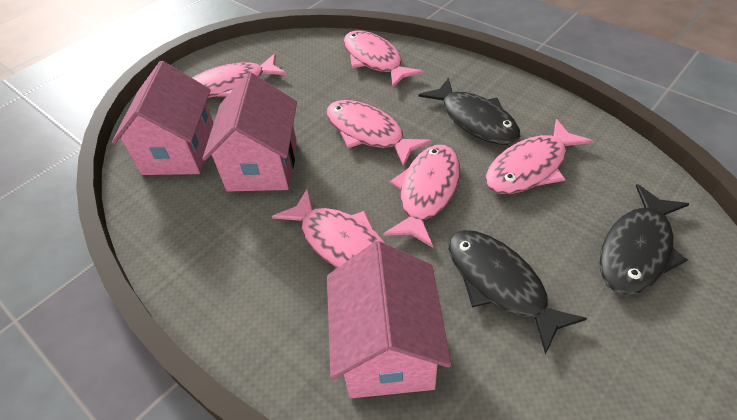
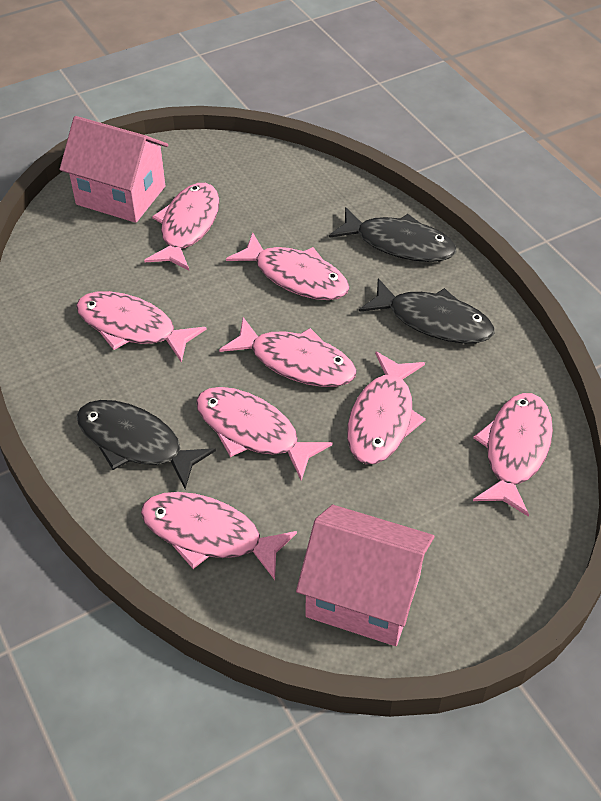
pink fish: 6 -> 8
pink house: 3 -> 2

